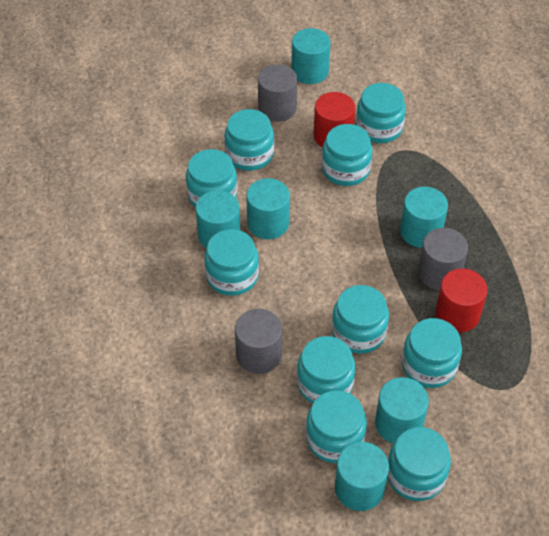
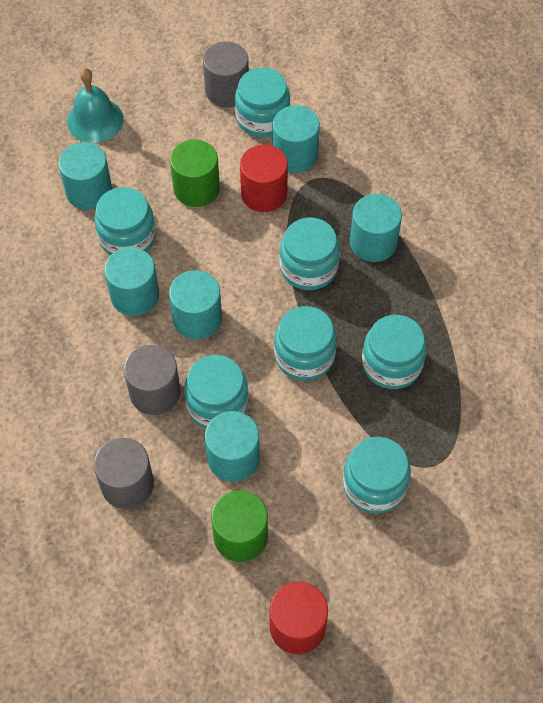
green cylinder: 0 -> 2
turquoise bell: 0 -> 1
turquoise jar: 10 -> 7

